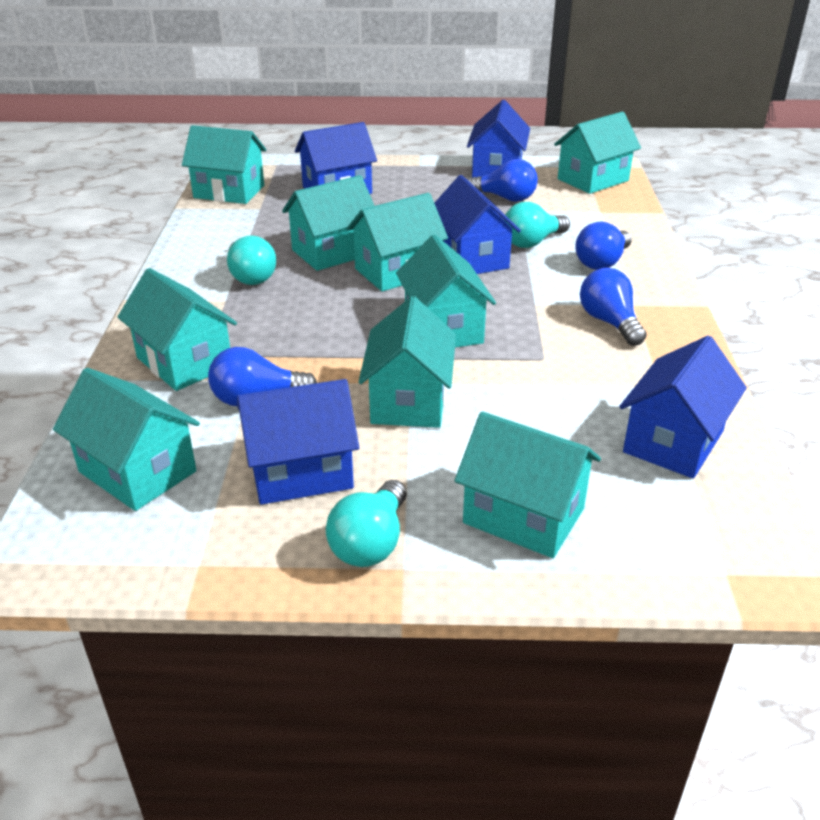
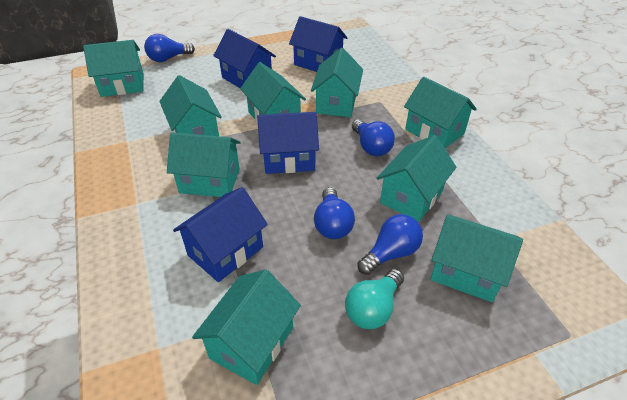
blue house: 5 -> 4
turquoise light bulb: 3 -> 1

